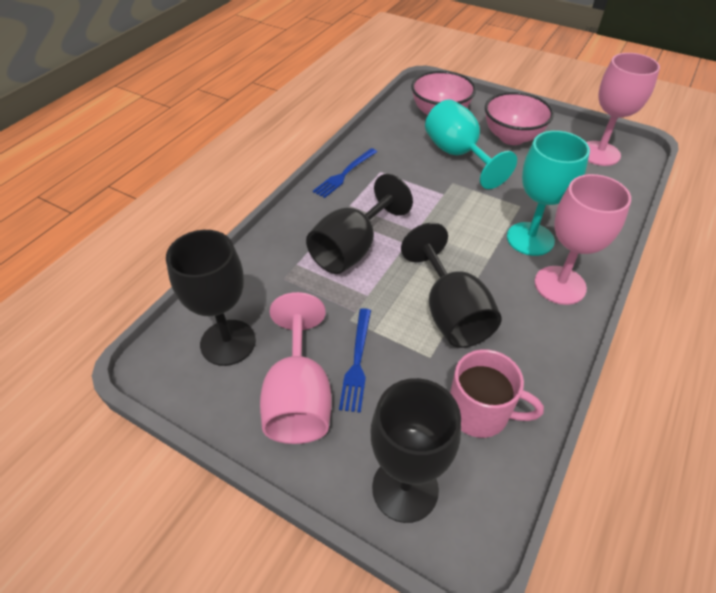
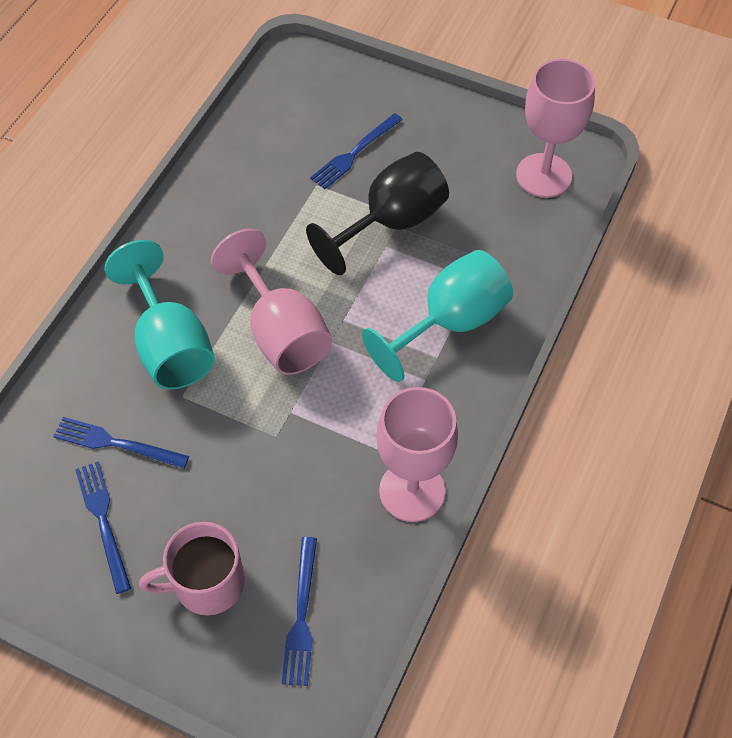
black goblet: 4 -> 1
blue fork: 2 -> 4
pink bowl: 2 -> 0

